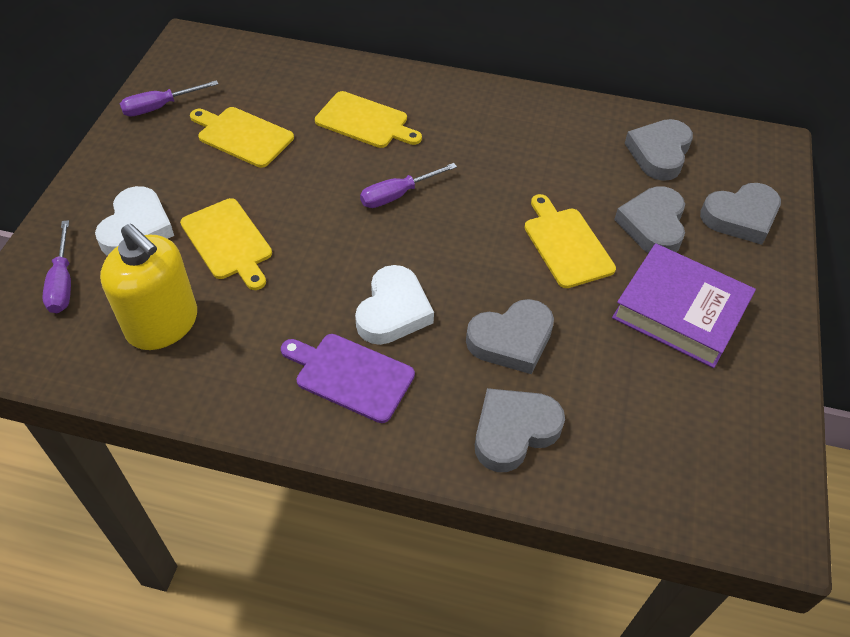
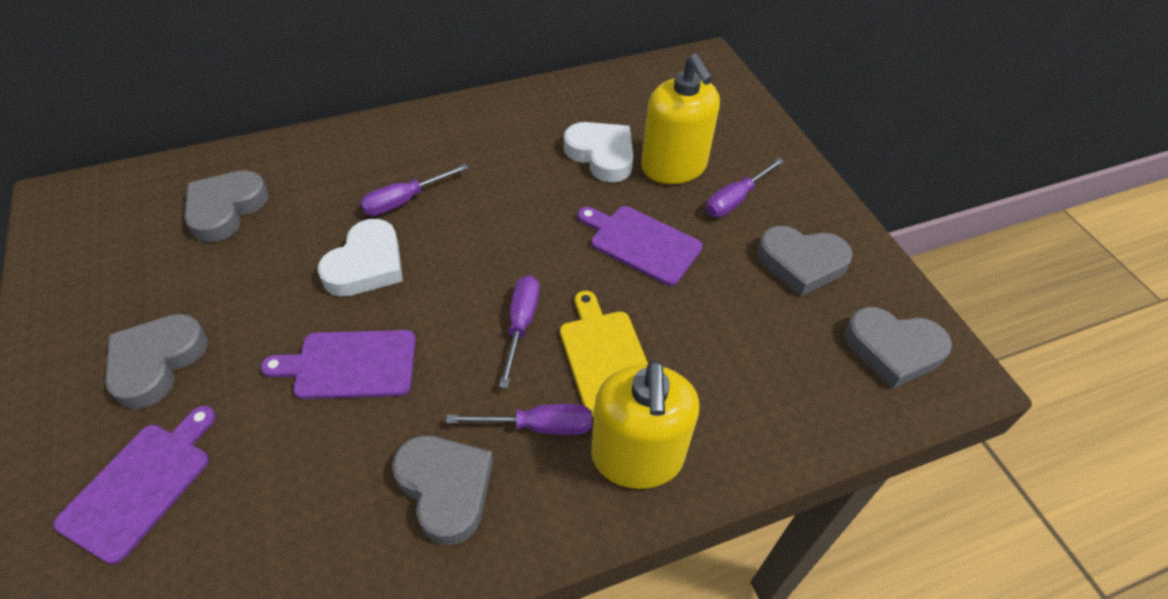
purple book: 1 -> 0
purple cutting board: 1 -> 3
purple screwdriver: 3 -> 4
yellow cutting board: 4 -> 1
yellow soap dispenser: 1 -> 2

